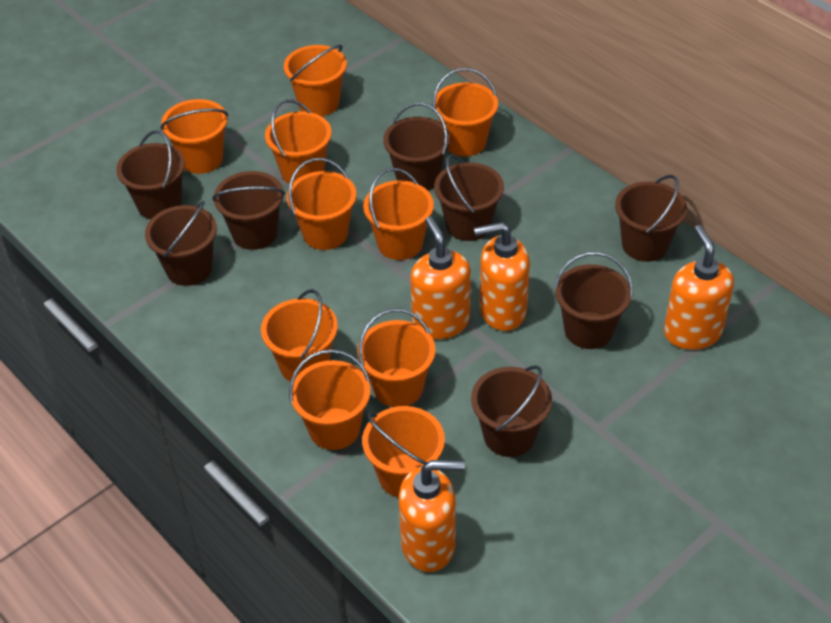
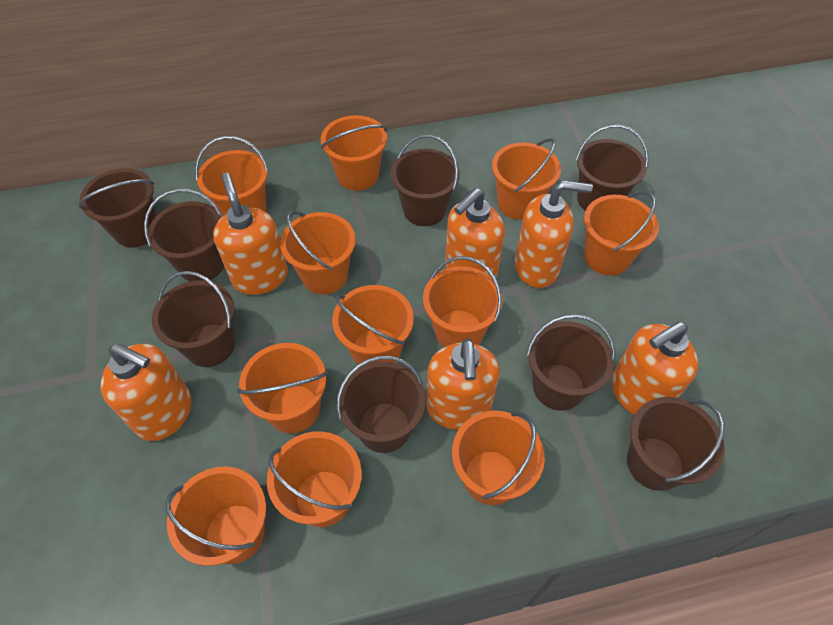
orange bucket: 10 -> 11
orange soap dispenser: 4 -> 6

